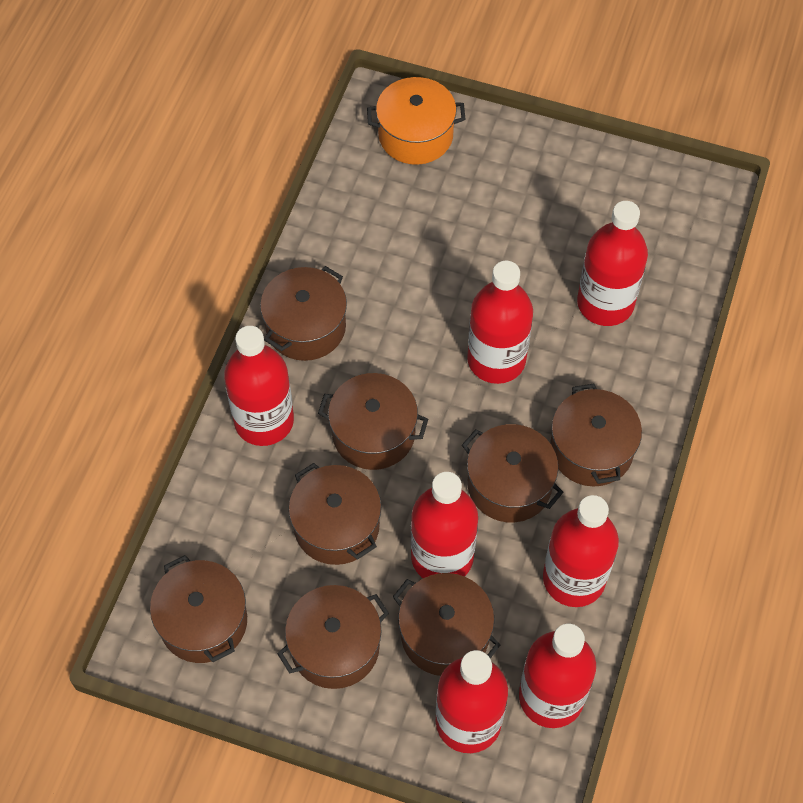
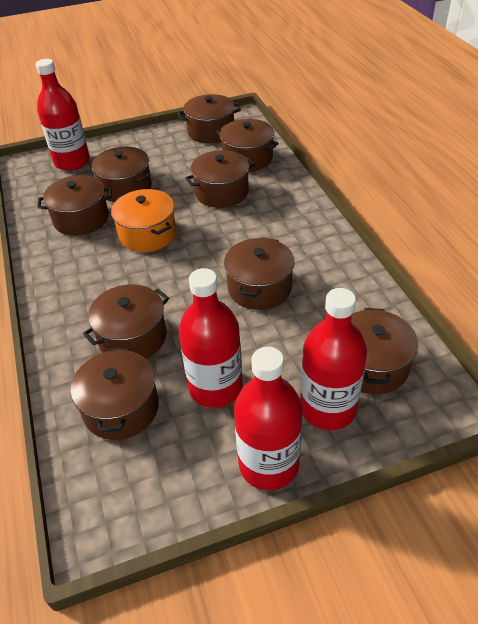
brown pot: 8 -> 9
red bottle: 7 -> 4

